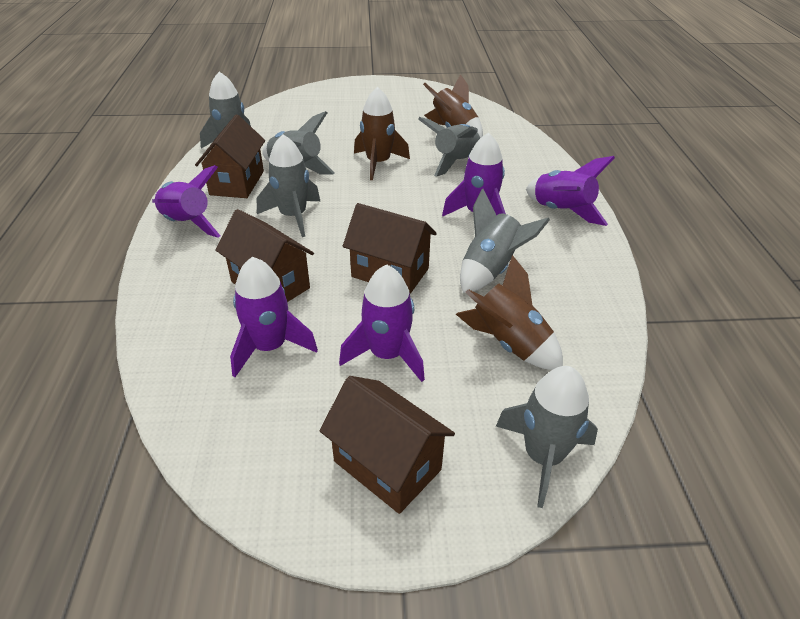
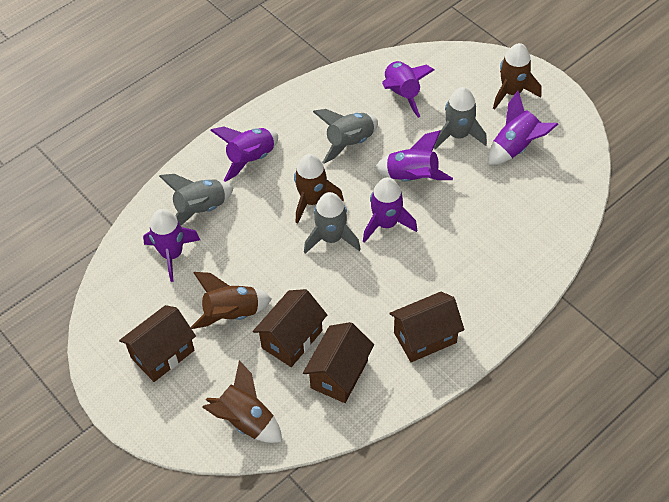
brown rocket: 3 -> 4
grey rocket: 6 -> 4
purple rocket: 5 -> 6

